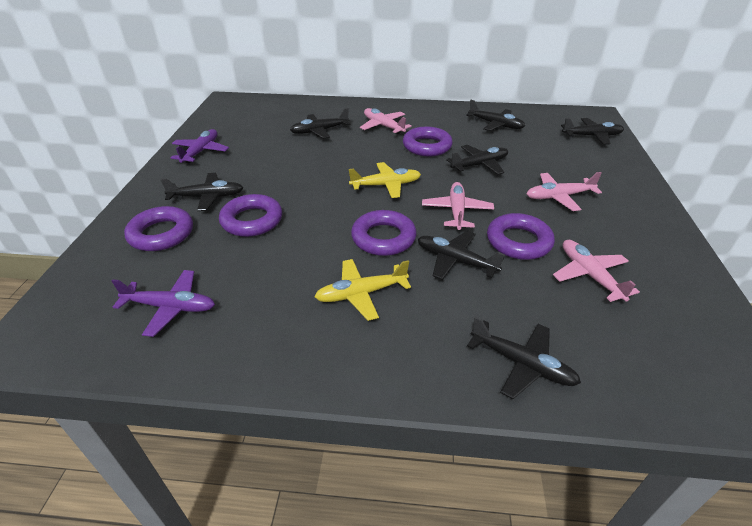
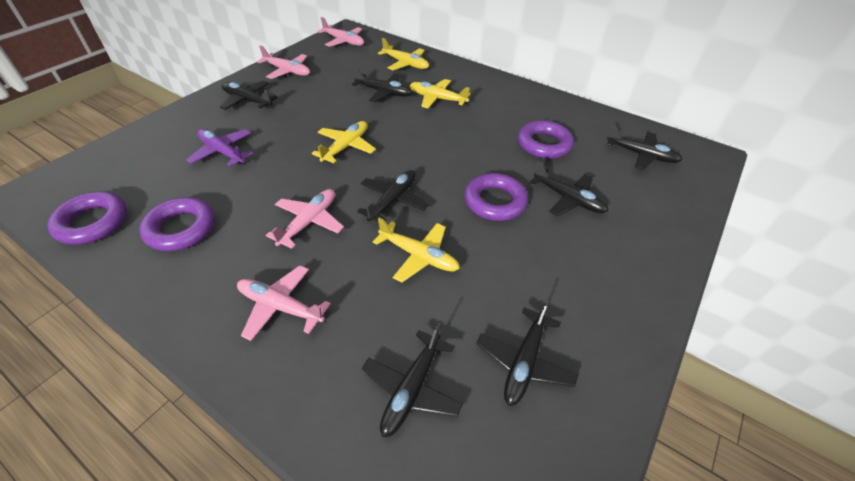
purple plane: 2 -> 1
purple ring: 5 -> 4
yellow plane: 2 -> 4

